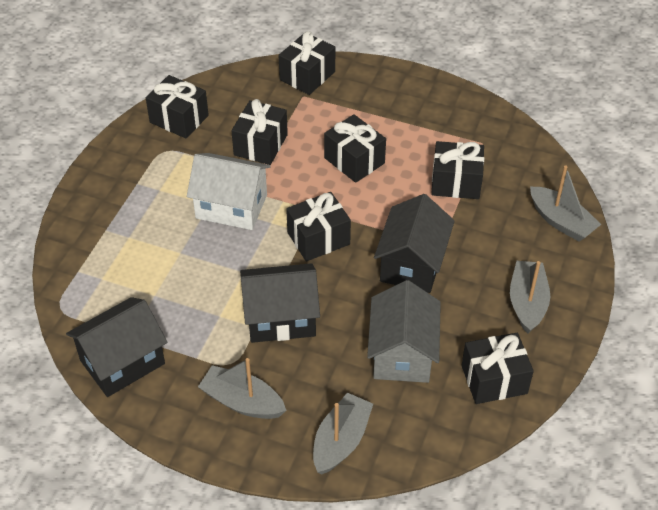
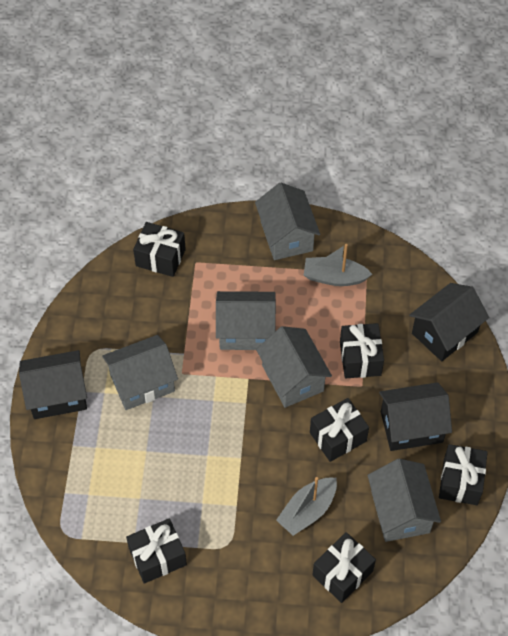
black gift: 7 -> 6
grey boat: 4 -> 2
grey house: 1 -> 5
white house: 1 -> 0

